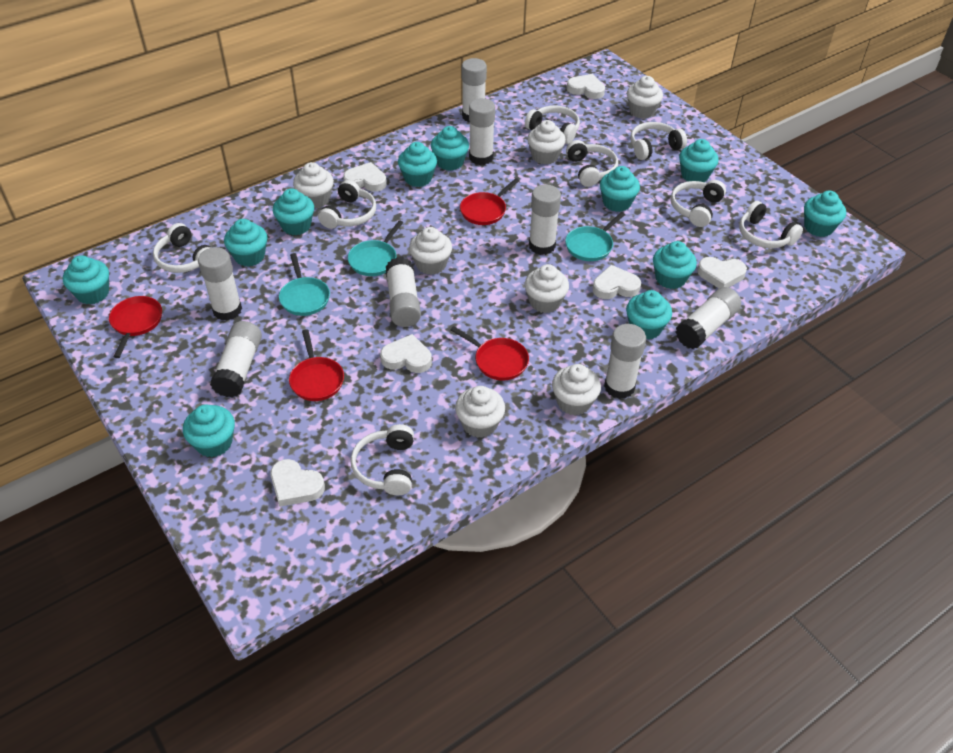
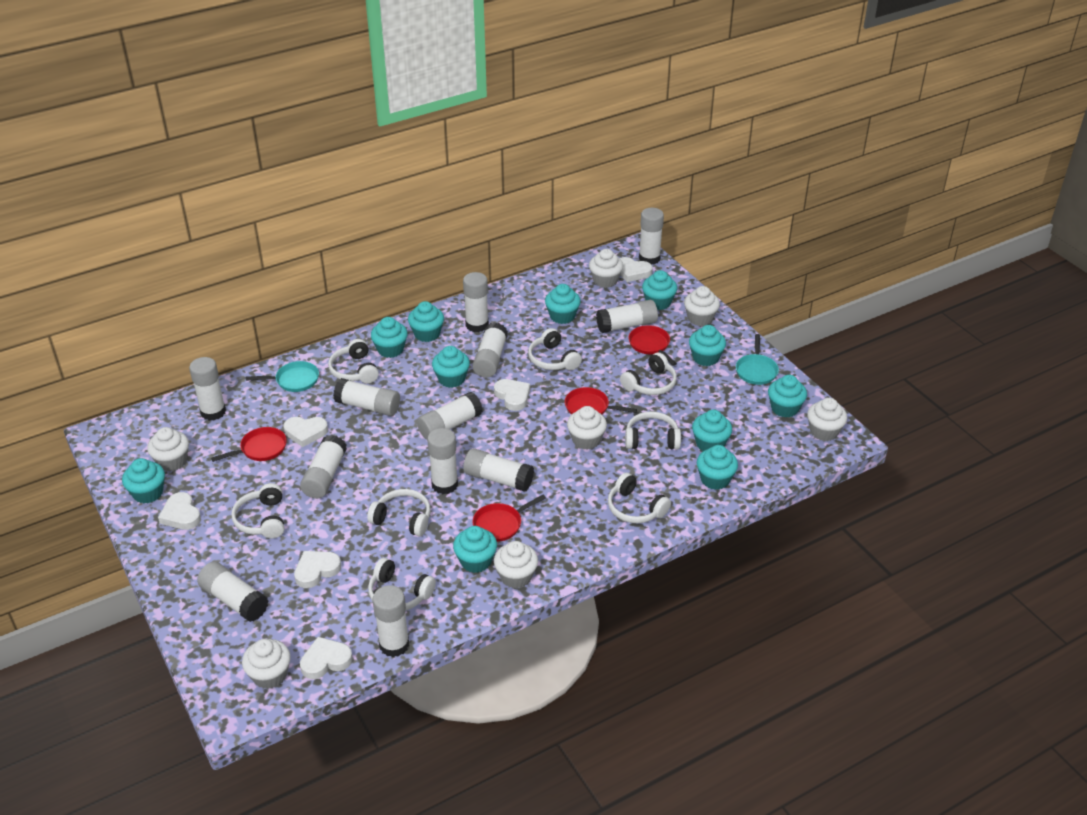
turquoise pan: 3 -> 2
white glue stick: 8 -> 12

